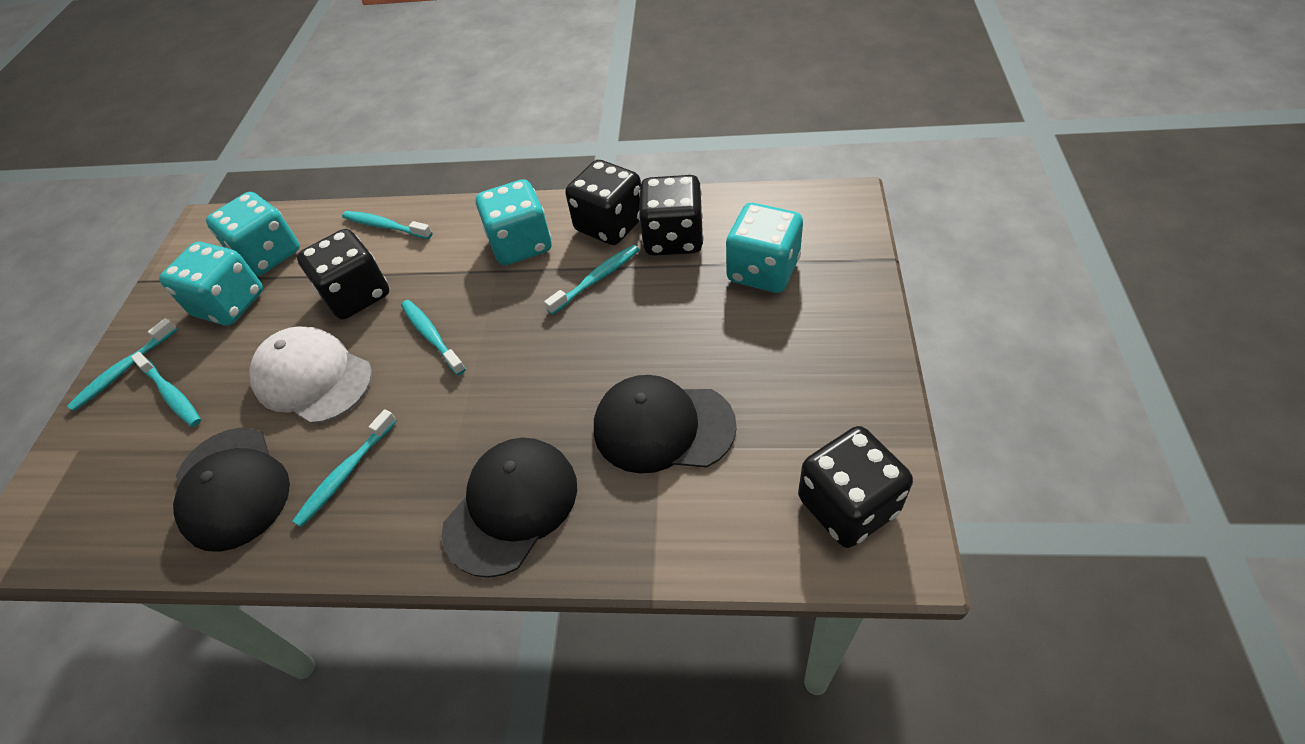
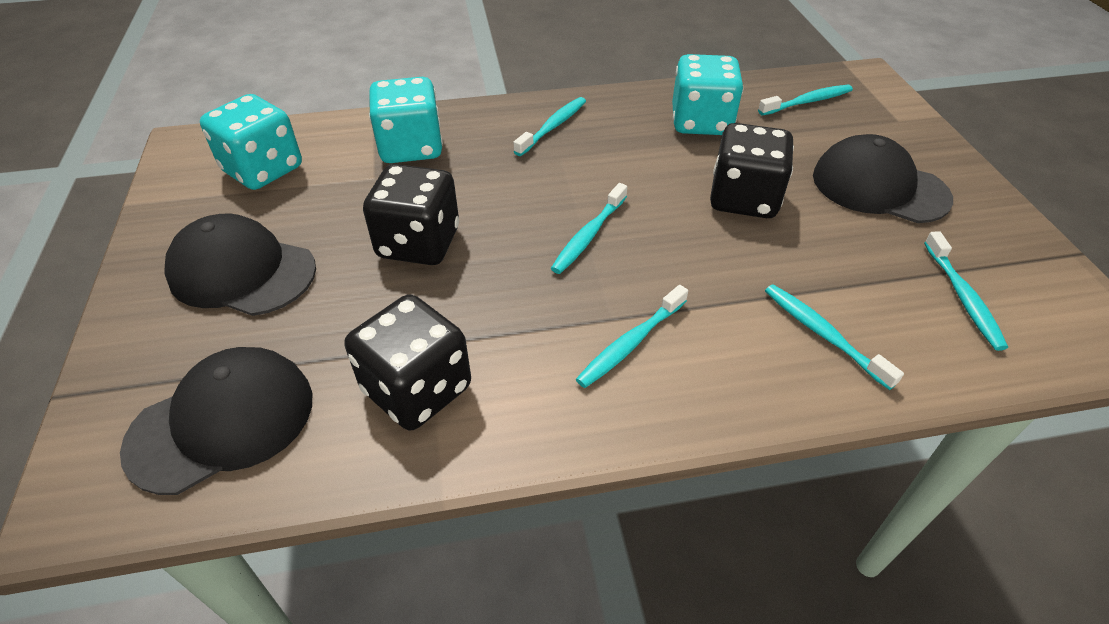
black dice: 4 -> 3
turquoise dice: 4 -> 3
white cap: 1 -> 0

